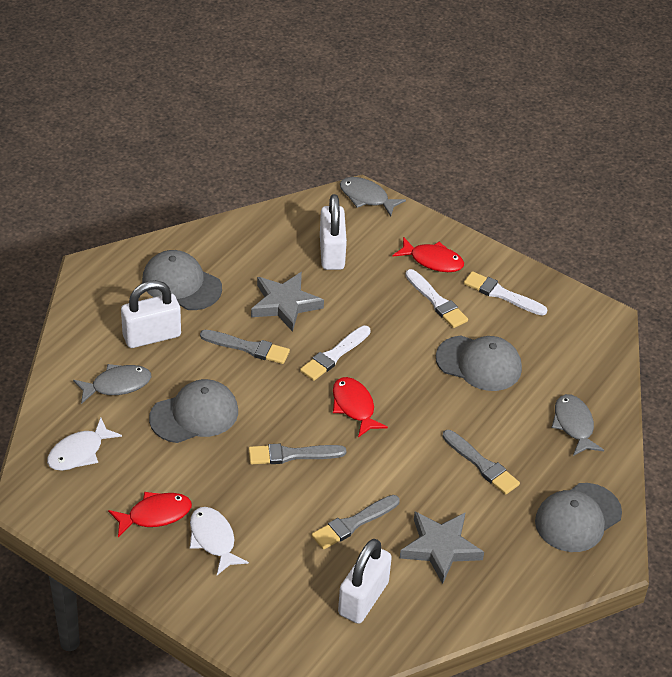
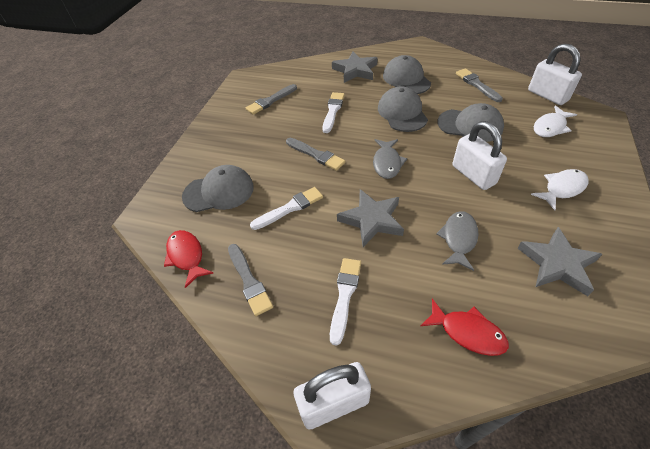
grey fish: 3 -> 2
grey star: 2 -> 3
red fish: 3 -> 2

